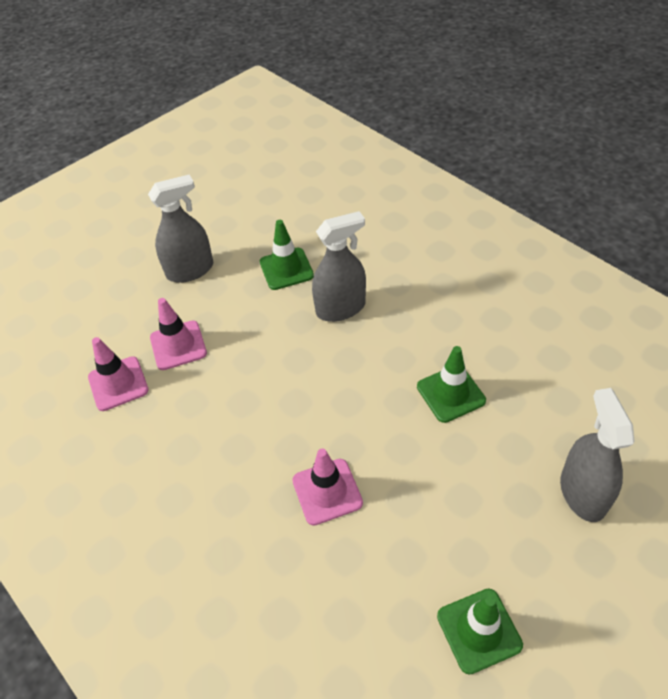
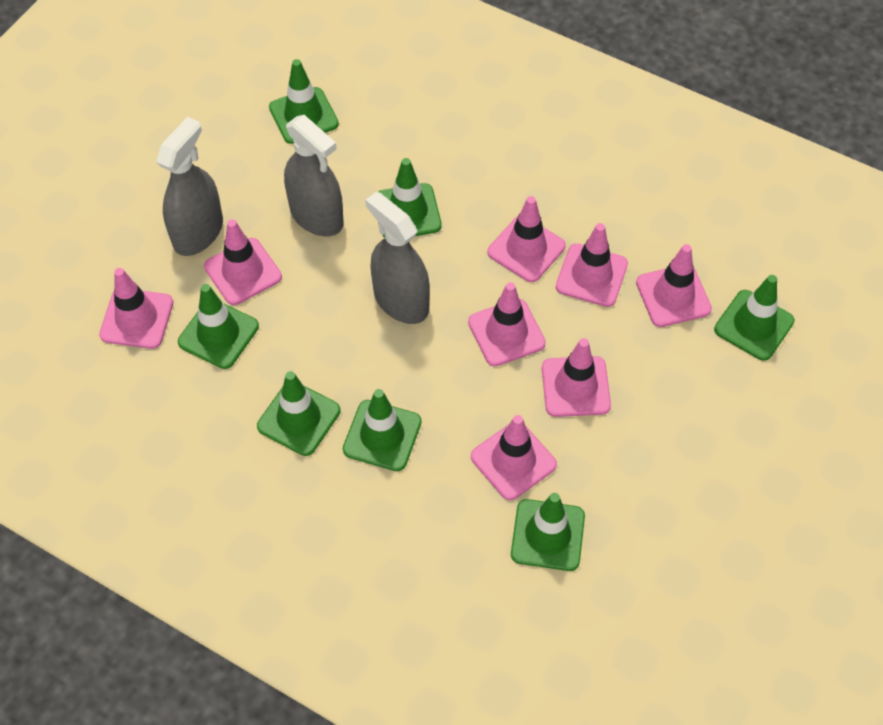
green traffic cone: 3 -> 7
pink traffic cone: 3 -> 8

